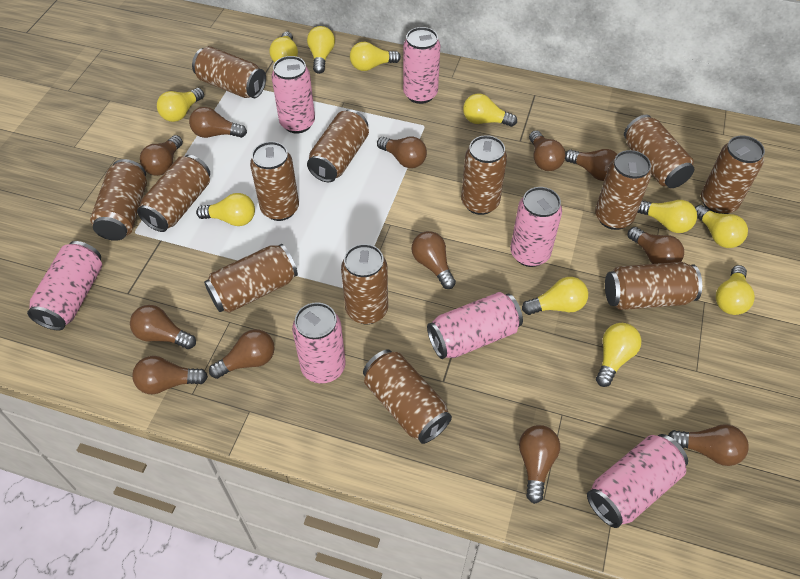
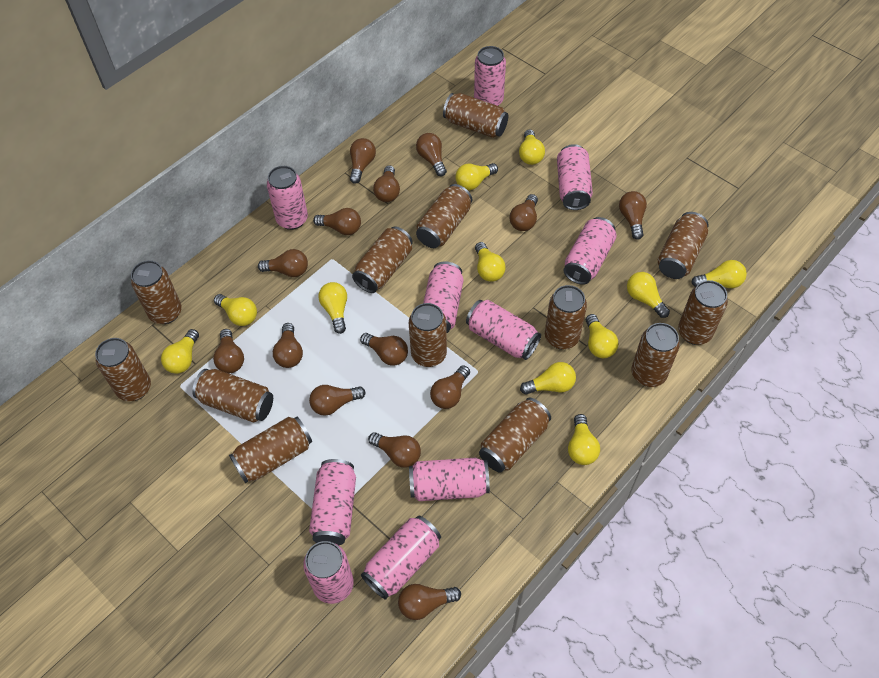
brown light bulb: 12 -> 14
pink can: 7 -> 10

